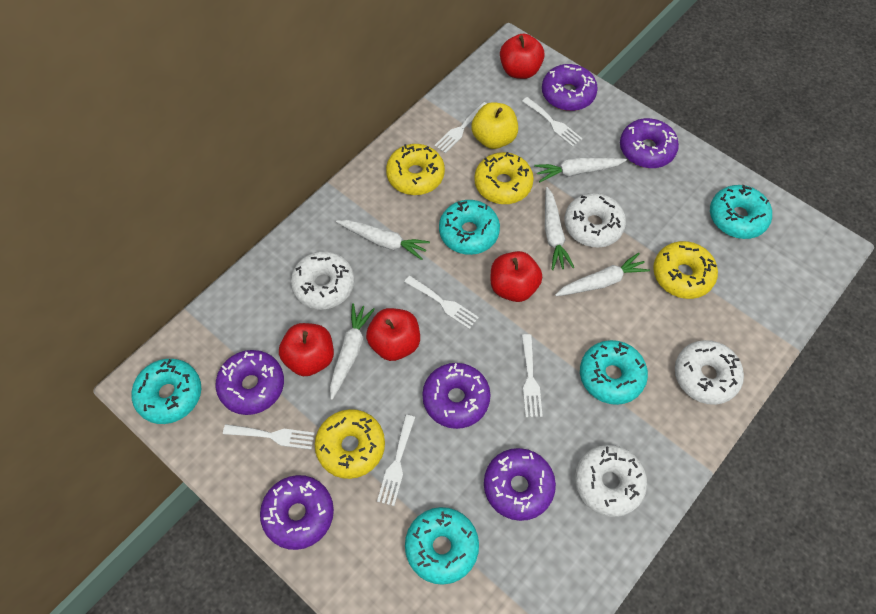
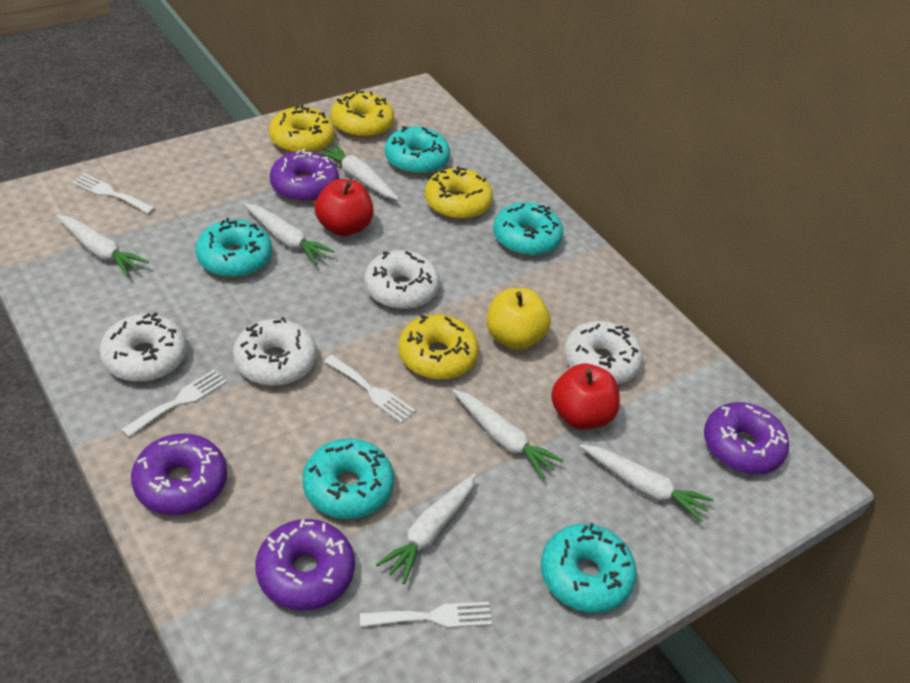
purple donut: 6 -> 4
red apple: 4 -> 2
white carrot: 5 -> 6
white fork: 6 -> 4

